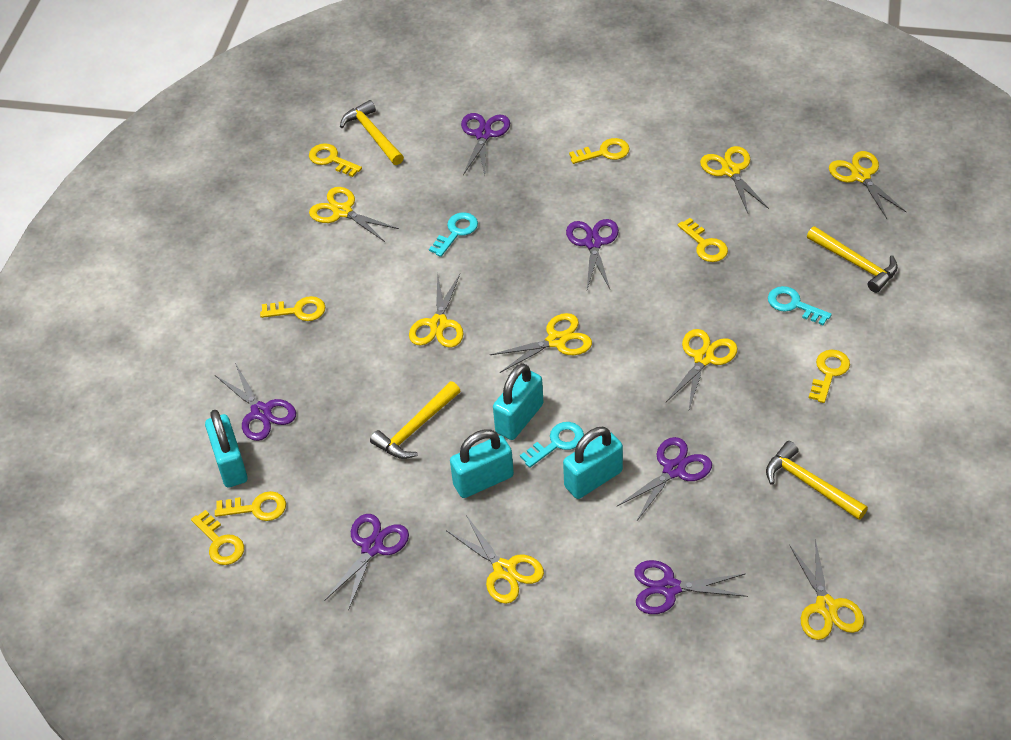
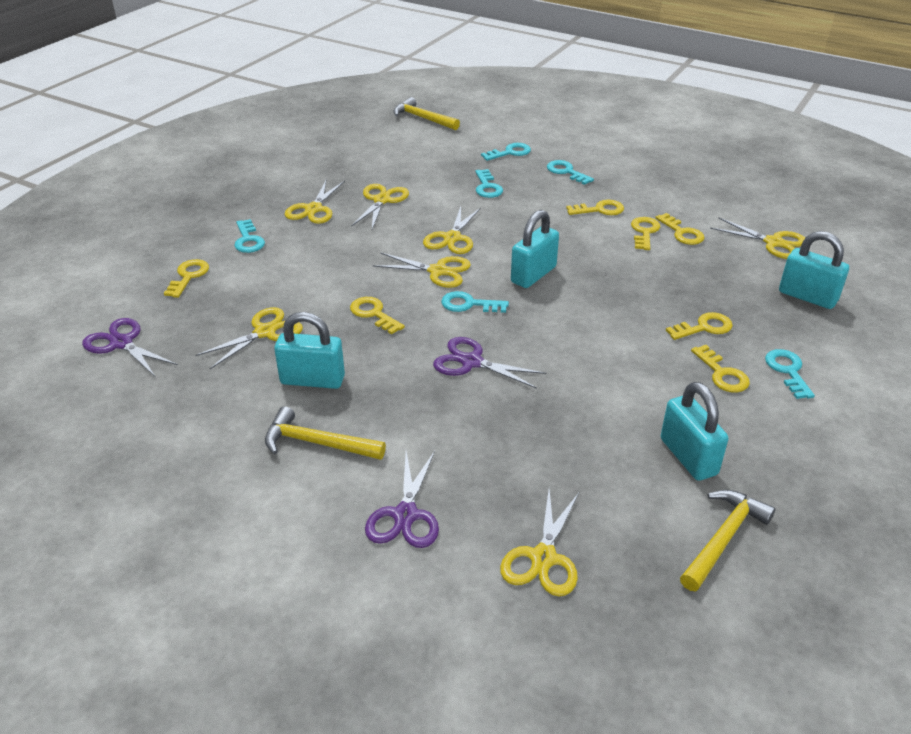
purple scissors: 6 -> 3
turquoise key: 3 -> 6
yellow hammer: 4 -> 3
yellow scissors: 8 -> 7

